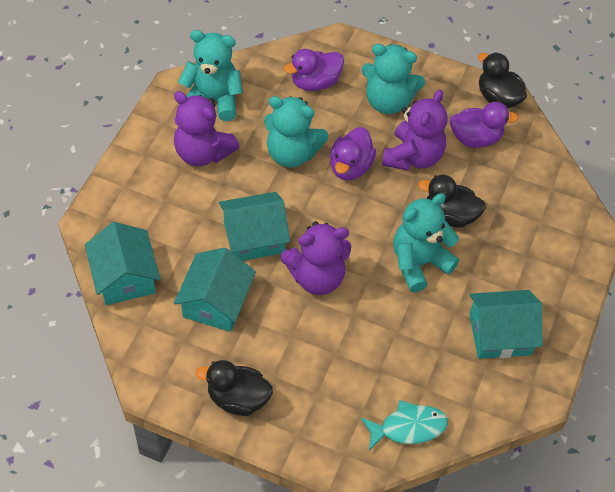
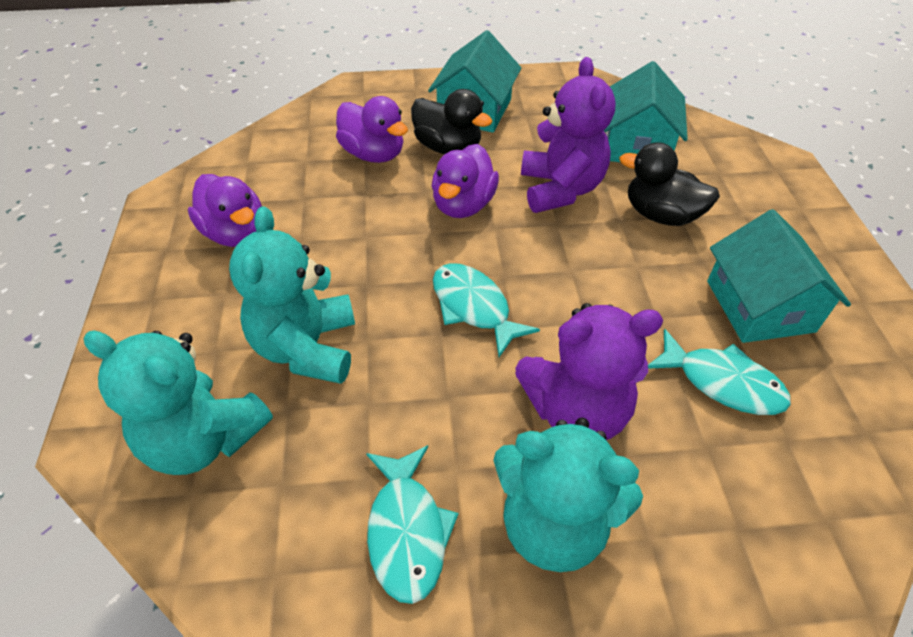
black duck: 3 -> 2
purple teddy bear: 3 -> 2
turquoise fish: 1 -> 3
turquoise house: 4 -> 3
turquoise teddy bear: 4 -> 3

